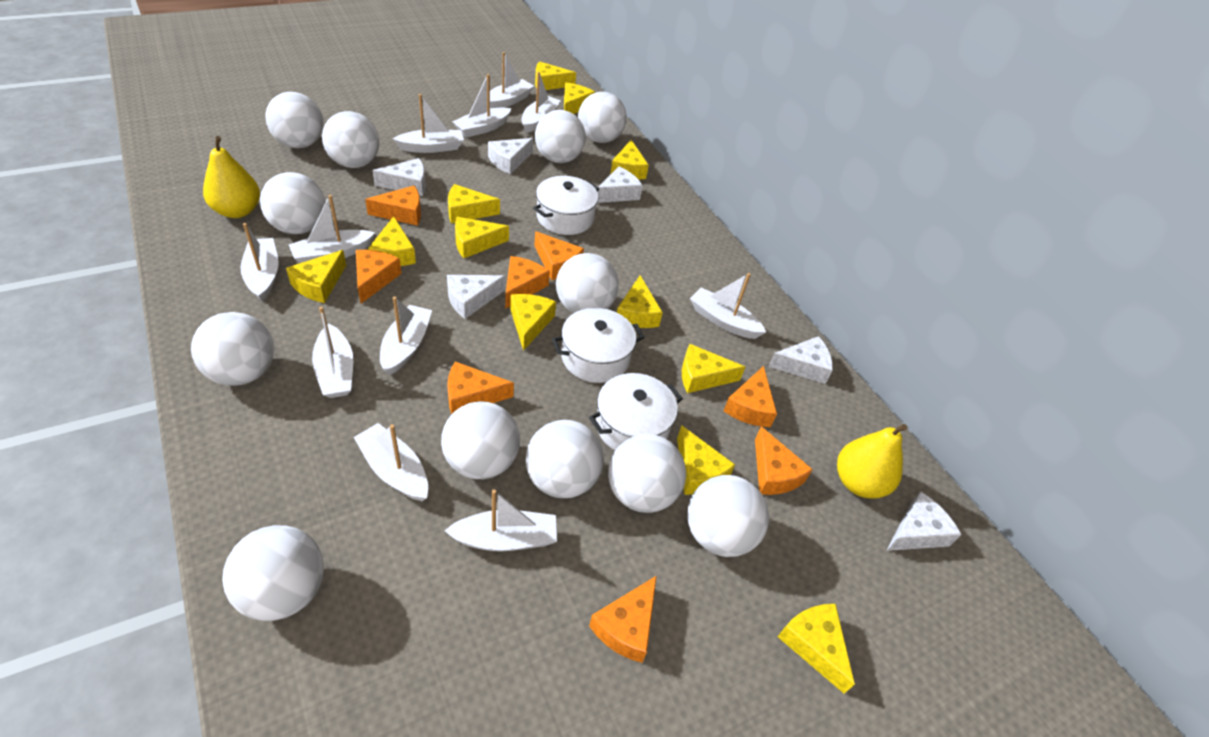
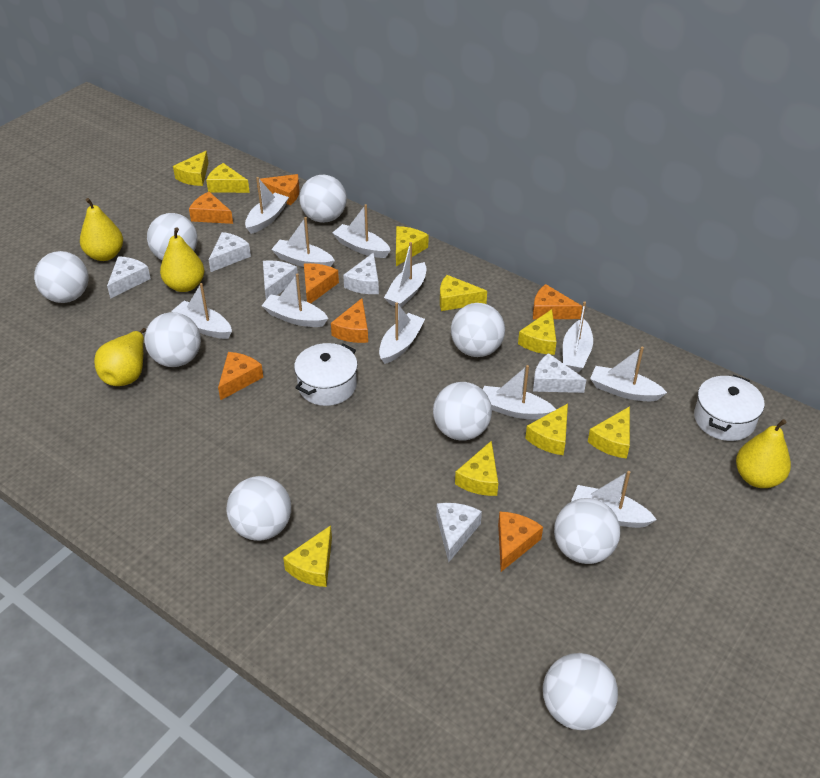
orange cheese: 8 -> 7
white ball: 12 -> 9
white pot: 3 -> 2
yellow cheese: 12 -> 9
yellow pear: 2 -> 4

